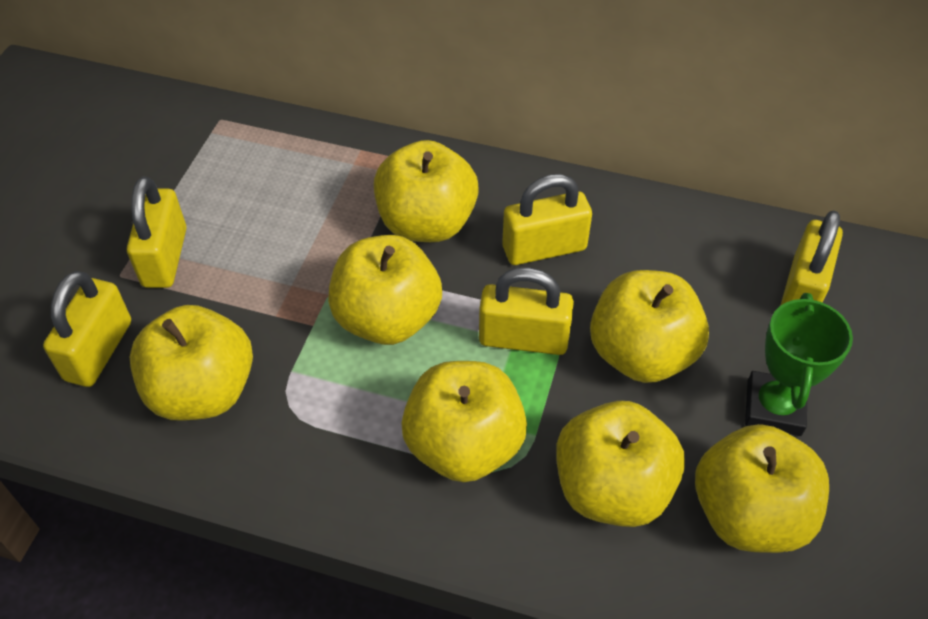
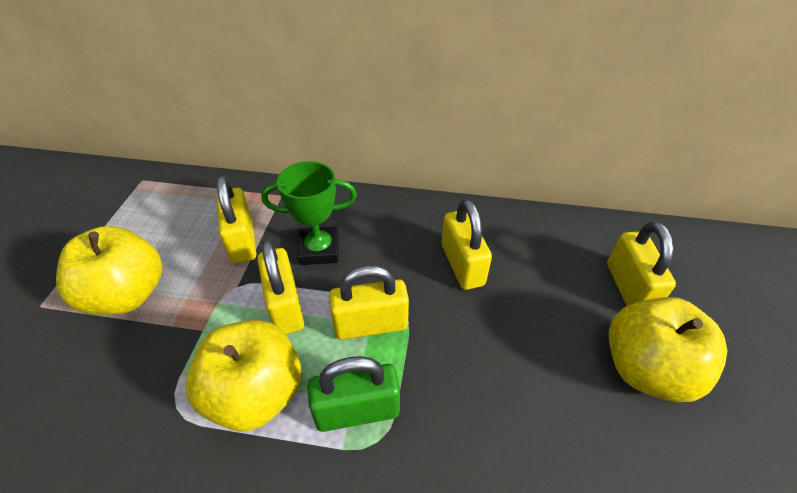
green padlock: 0 -> 1
yellow apple: 7 -> 3

